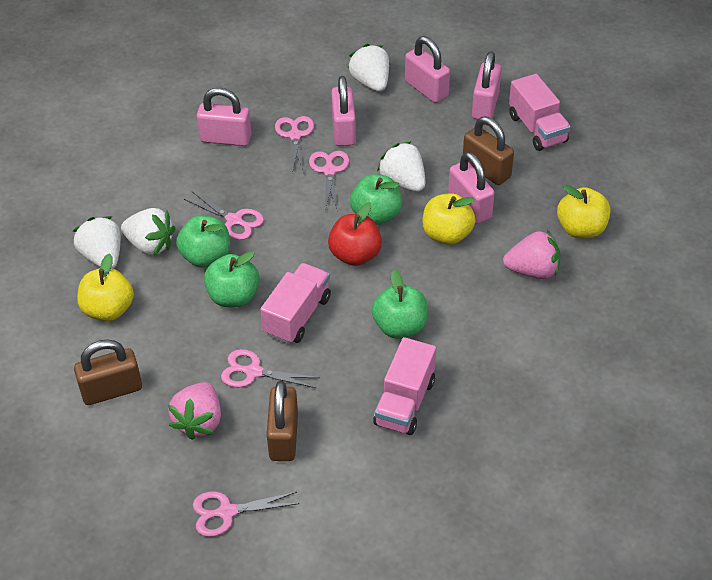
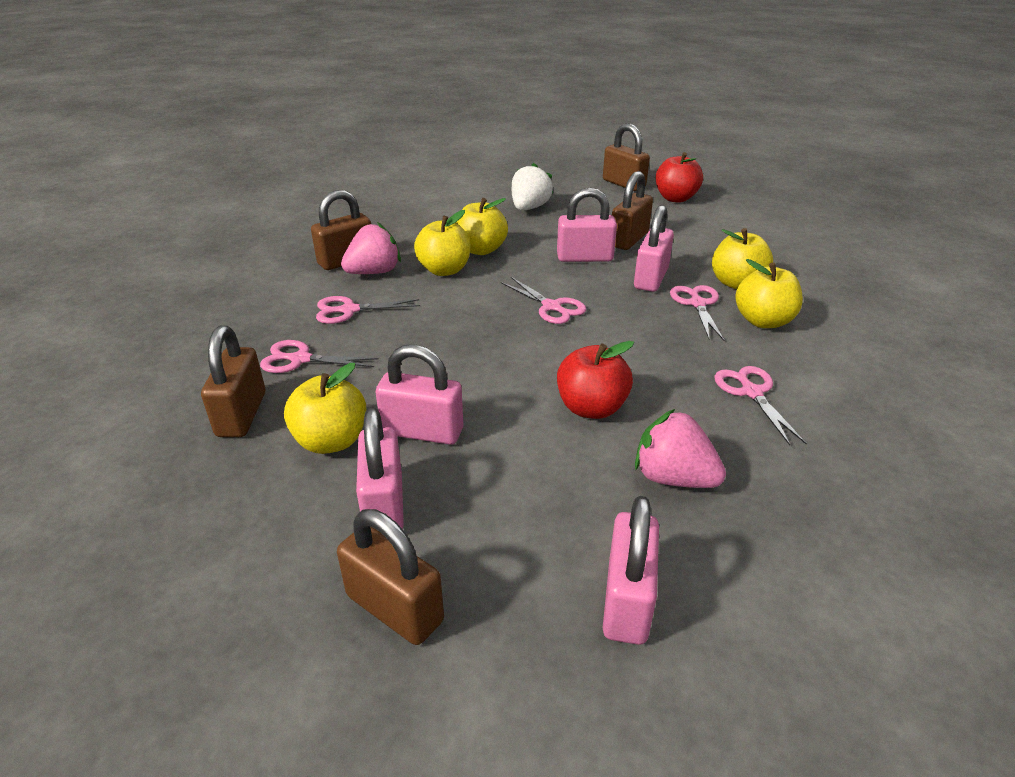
brown padlock: 3 -> 5
green apple: 4 -> 0
pink truck: 3 -> 0
red apple: 1 -> 2
white strawberry: 4 -> 1
yellow apple: 3 -> 5

